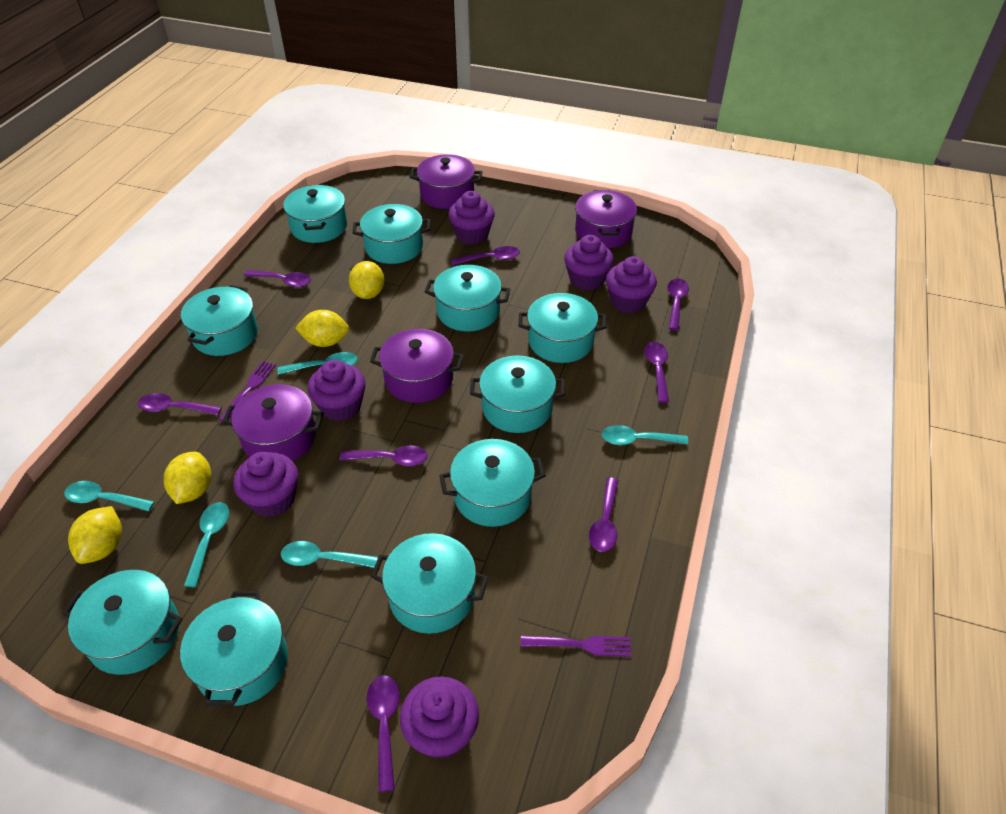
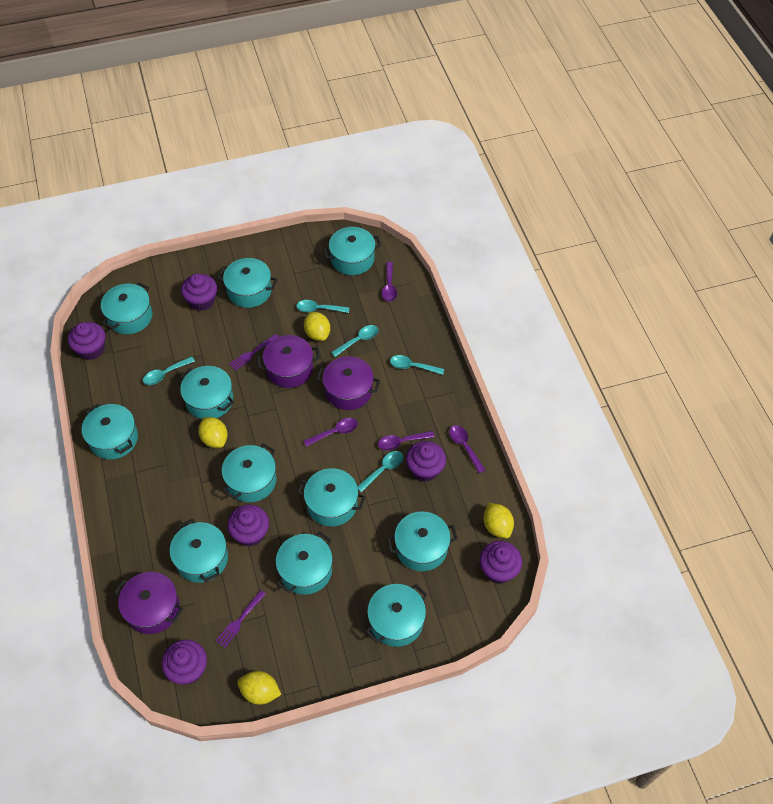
purple pot: 4 -> 3
purple spoon: 8 -> 4
turquoise pot: 10 -> 11

